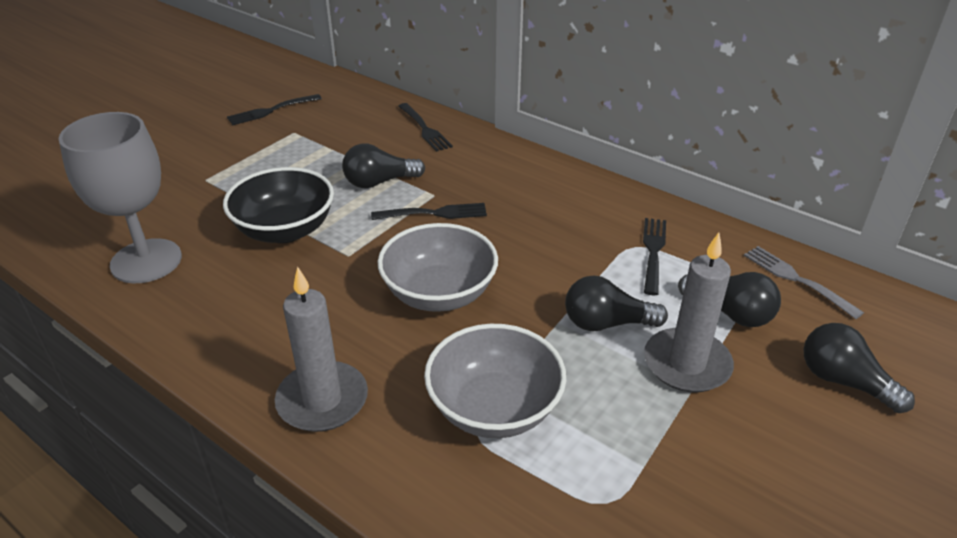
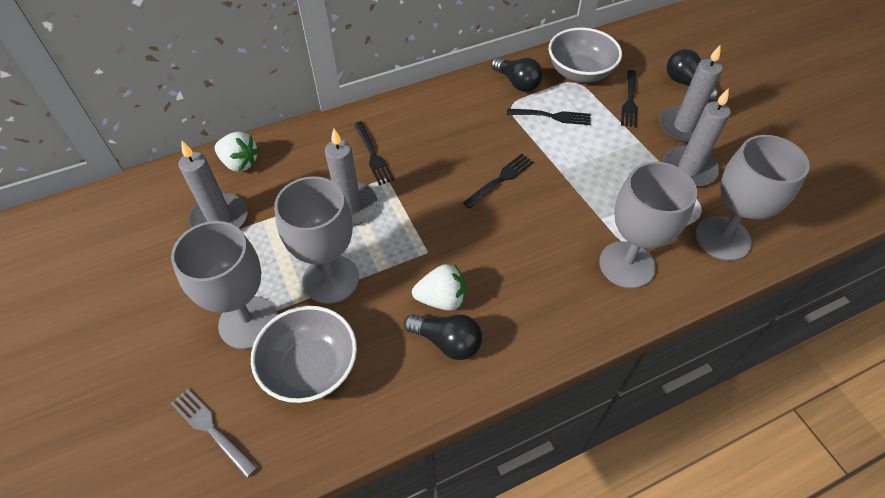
black bowl: 1 -> 0
black light bulb: 4 -> 3
grey candle: 2 -> 4
grey goblet: 1 -> 4
white strawberry: 0 -> 2

